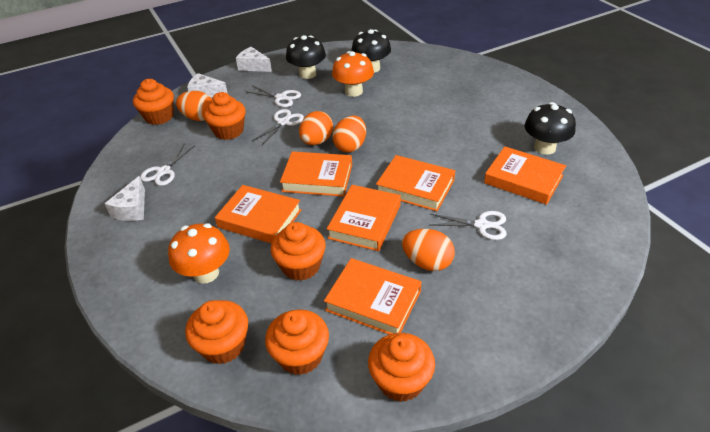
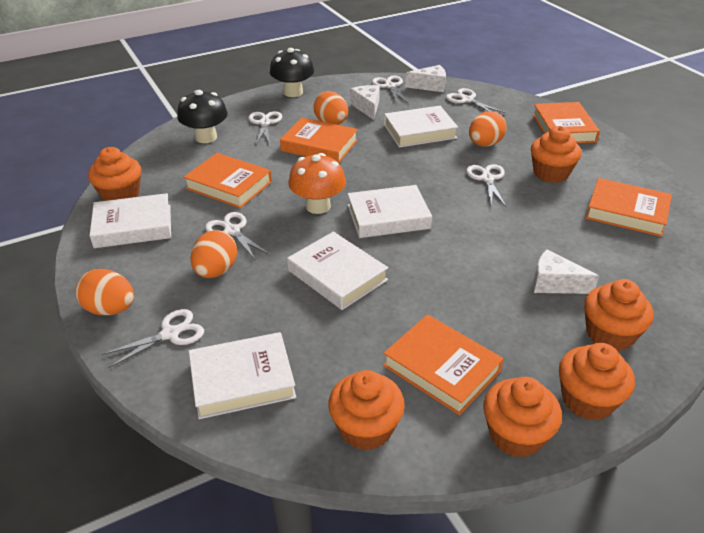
black mushroom: 3 -> 2
orange book: 6 -> 5
orange mushroom: 2 -> 1
white book: 0 -> 5
white scissors: 4 -> 6

